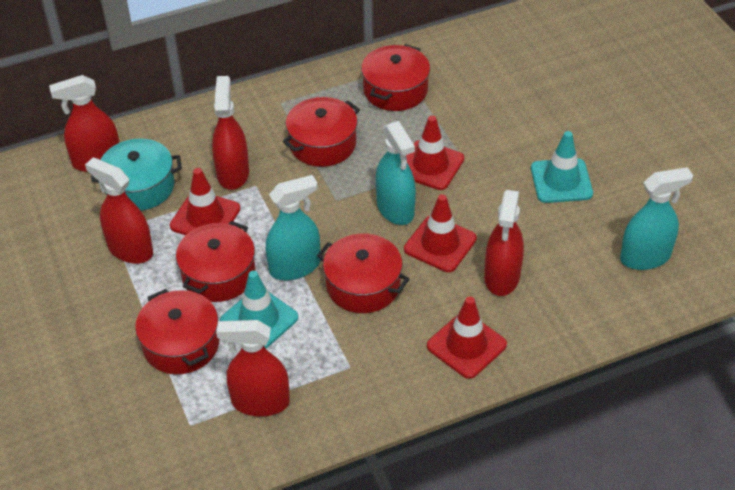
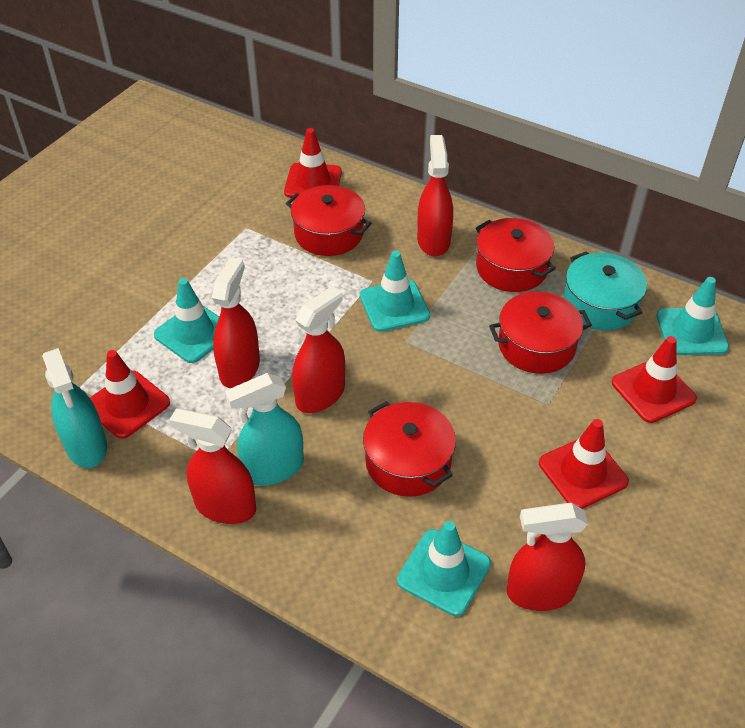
red pot: 5 -> 4
turquoise spray bottle: 3 -> 2
turquoise traffic cone: 2 -> 4

